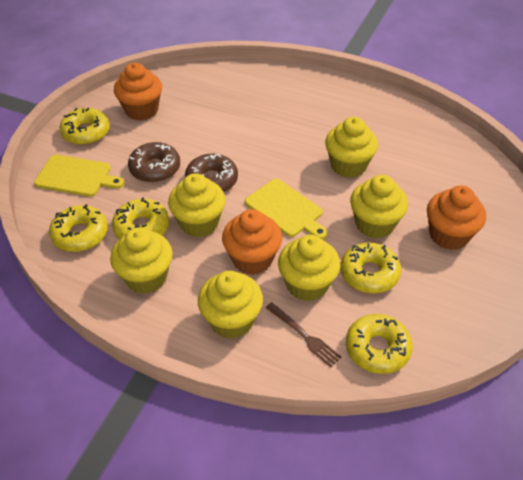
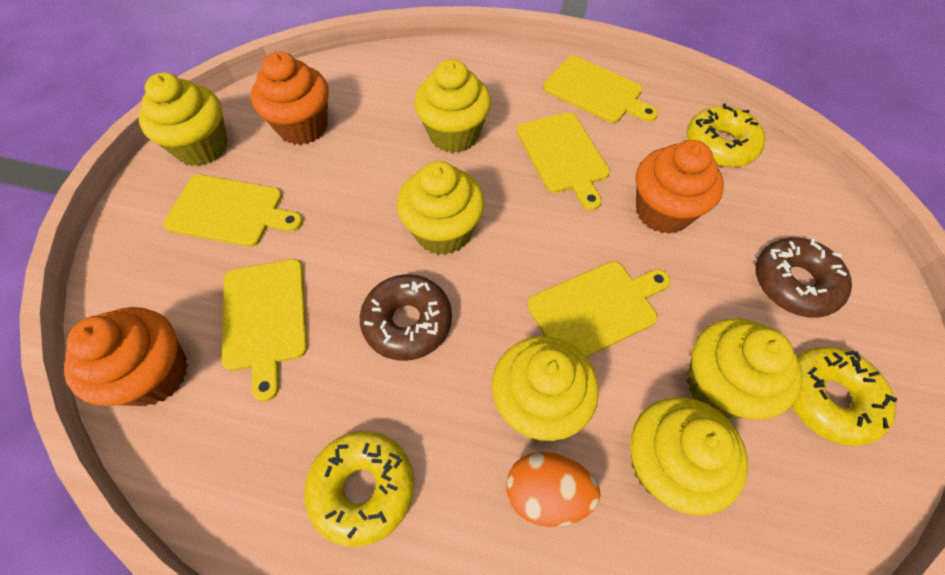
brown fork: 1 -> 0
orange egg: 0 -> 1
yellow cutting board: 2 -> 5
yellow donut: 5 -> 3

